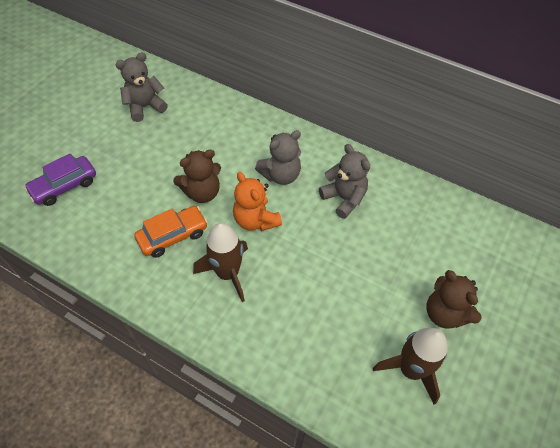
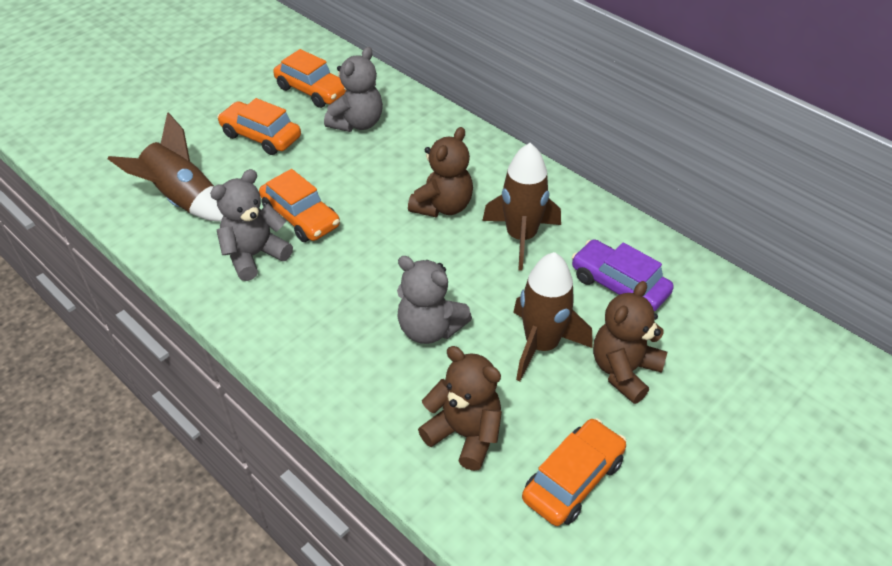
brown rocket: 2 -> 3
brown teddy bear: 2 -> 3
orange car: 1 -> 4
orange teddy bear: 1 -> 0

